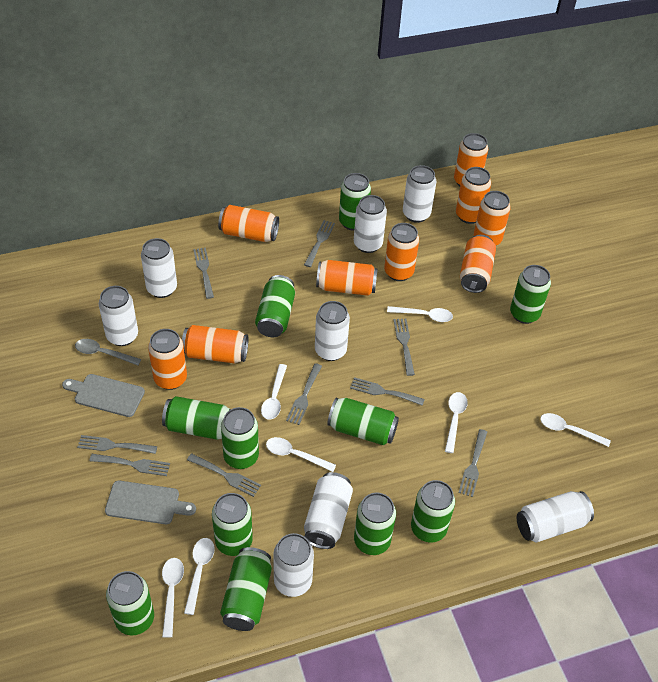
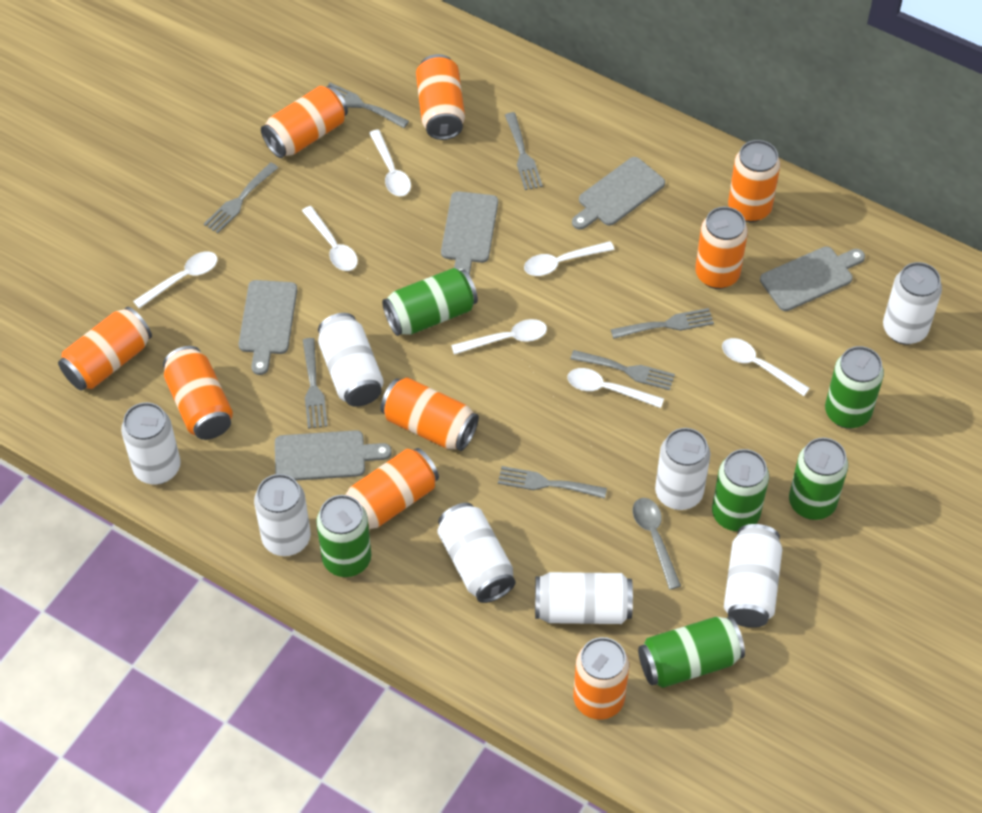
green can: 11 -> 6
grey cutting board: 2 -> 5
grey fork: 9 -> 7

